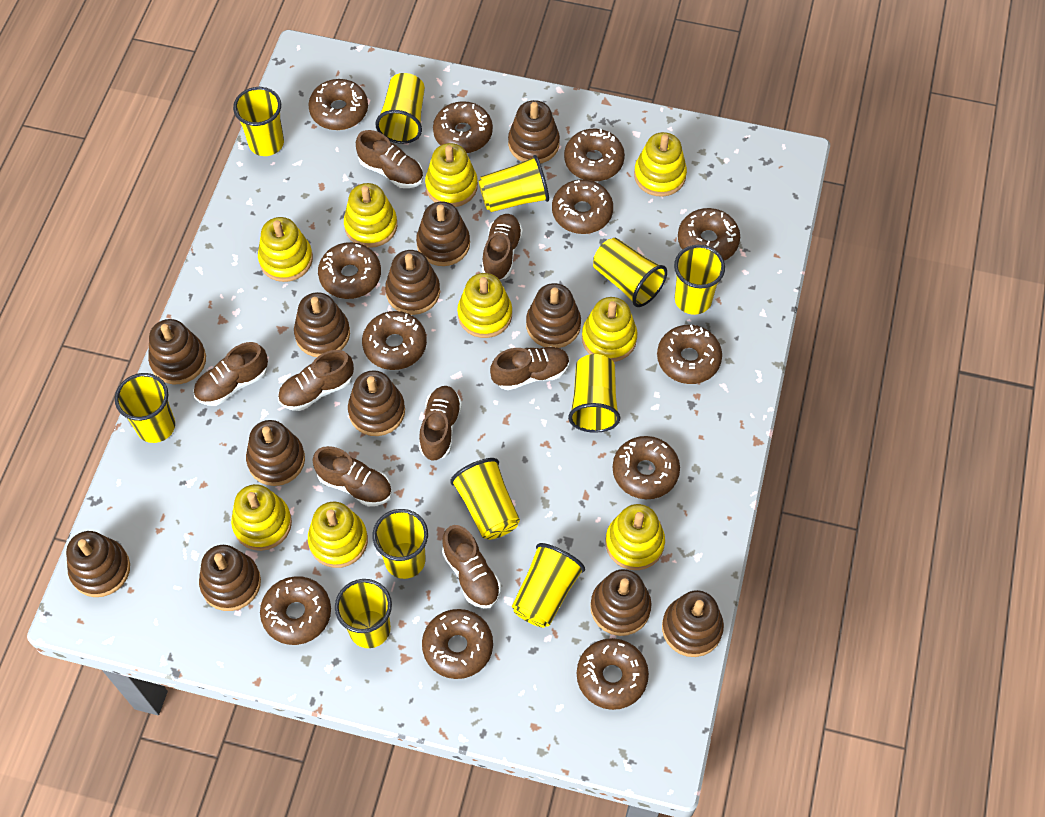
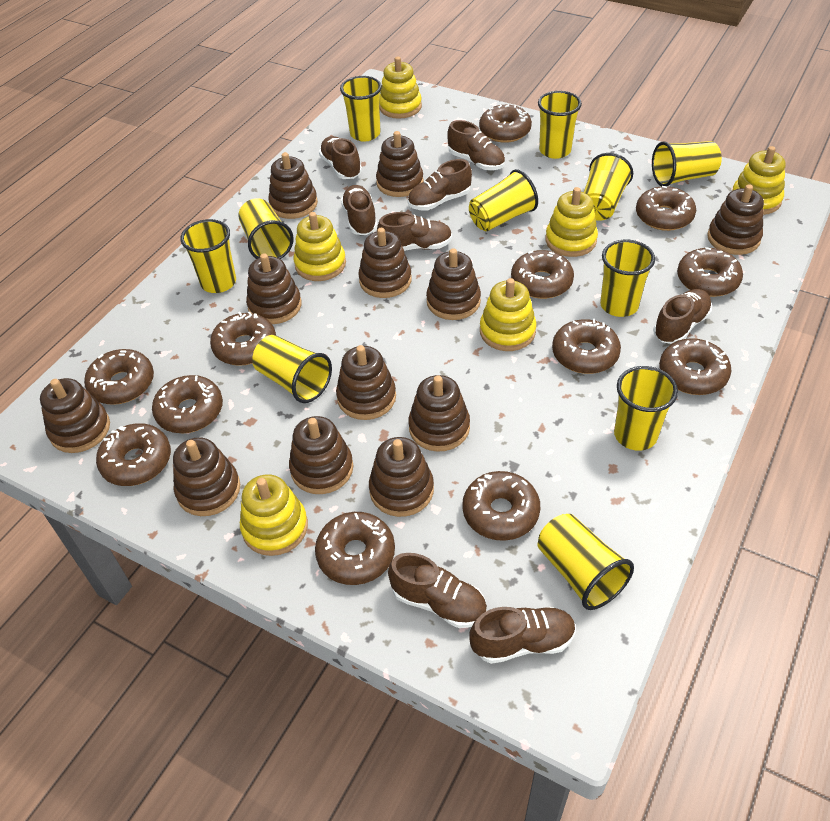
yellow stacking toy: 9 -> 6

